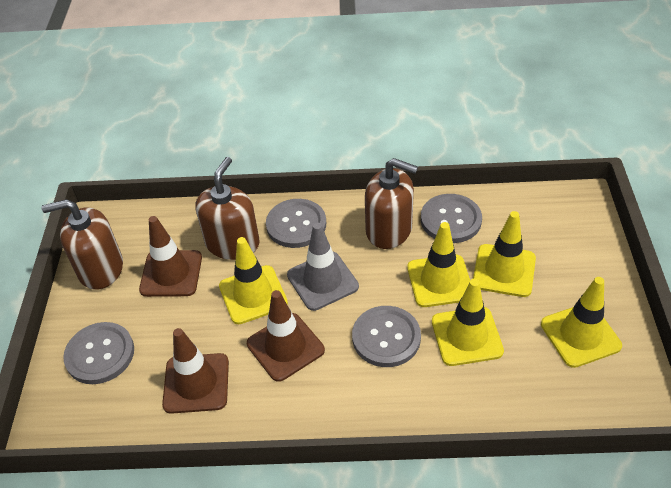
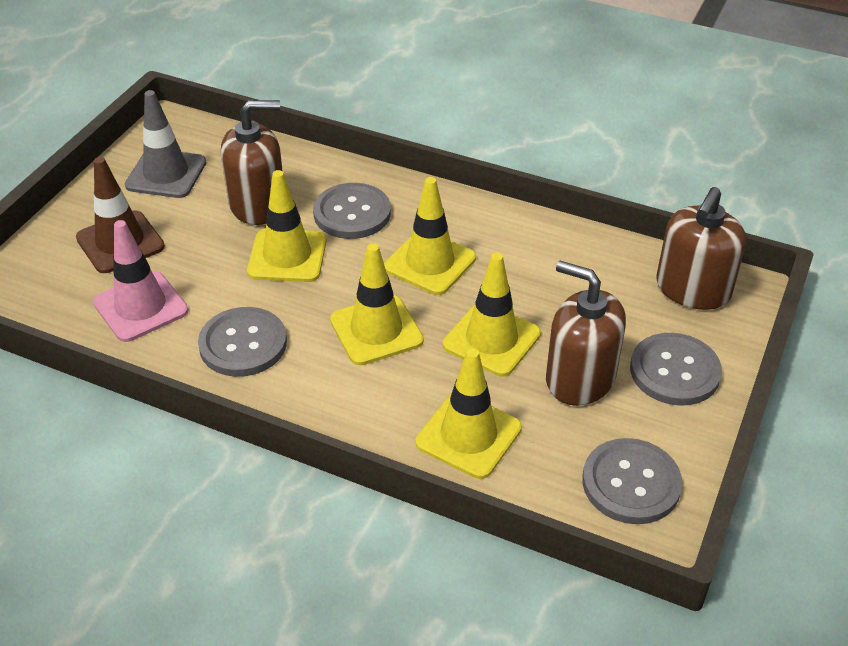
brown traffic cone: 3 -> 1
pink traffic cone: 0 -> 1

